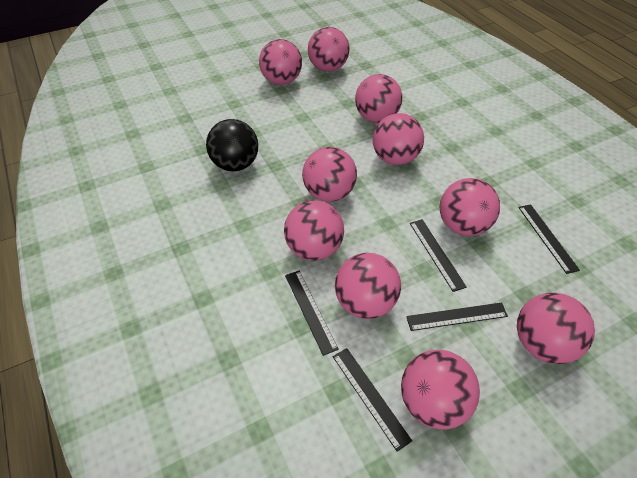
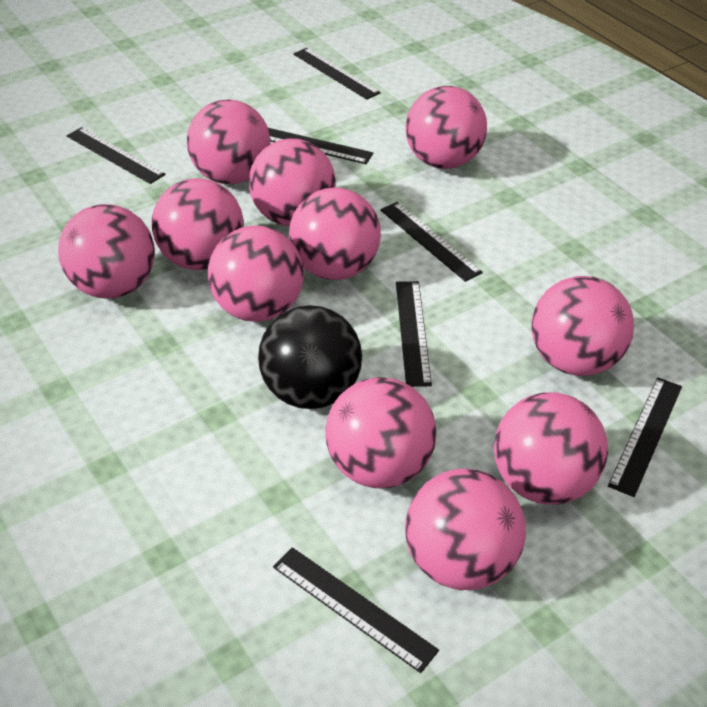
black ruler: 5 -> 7
pink ball: 10 -> 11

